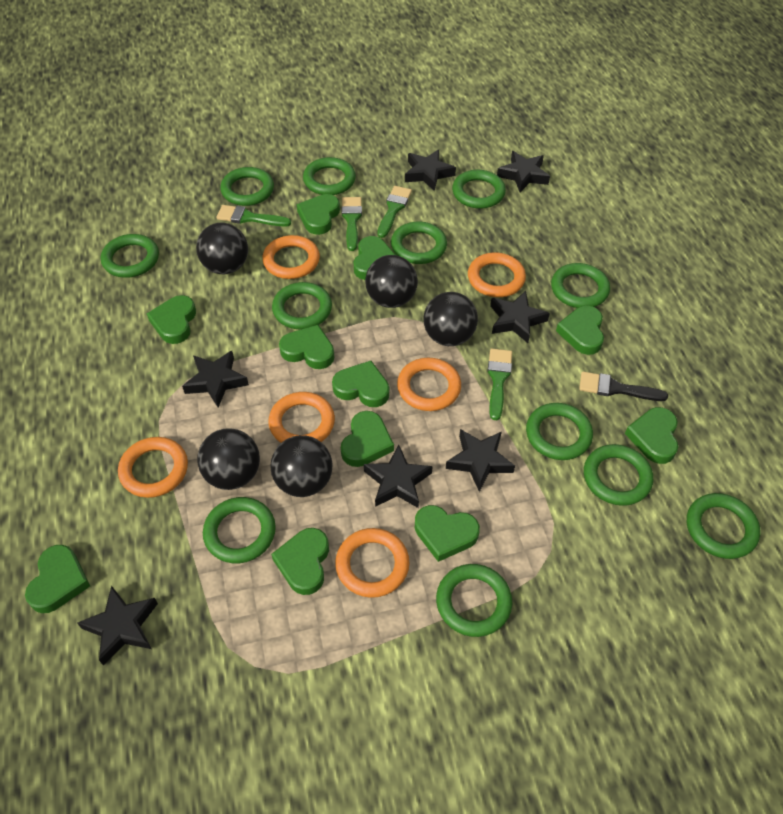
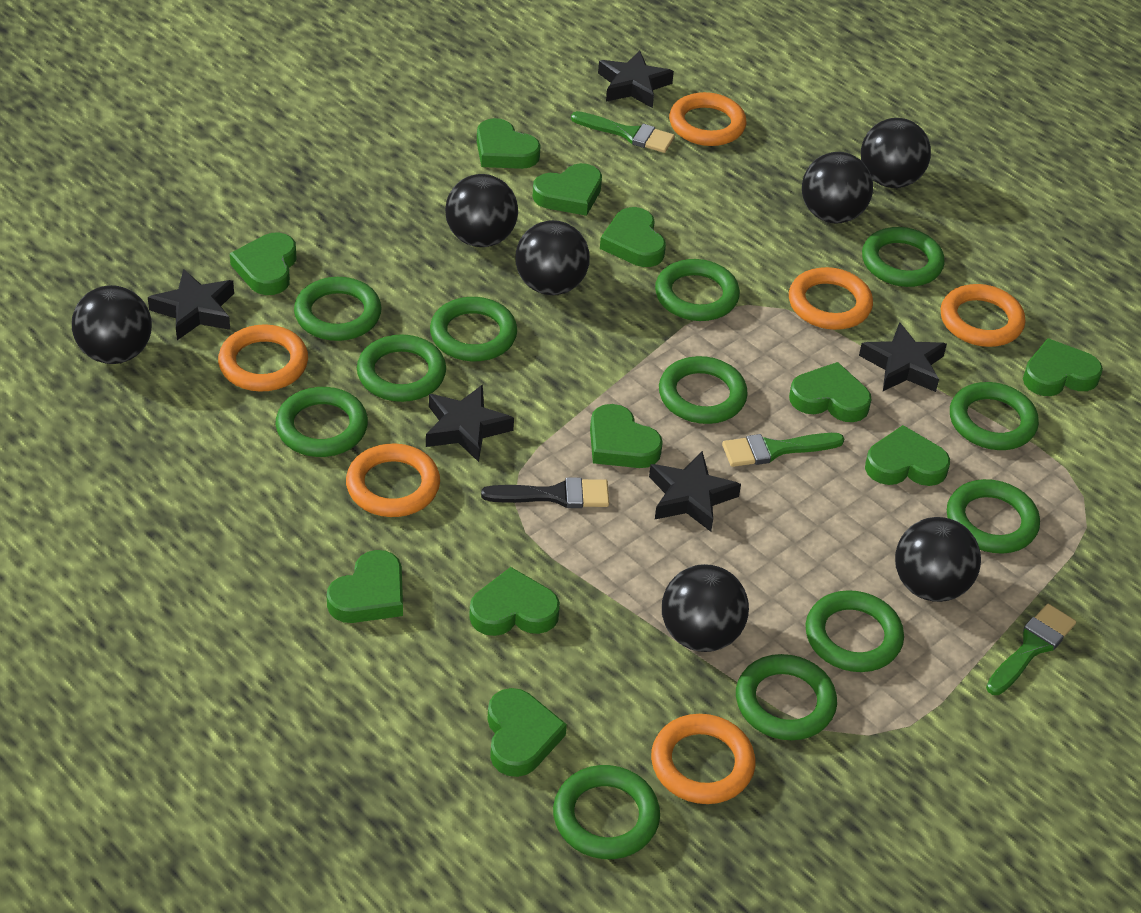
black ball: 5 -> 7
black star: 7 -> 5
green brush: 4 -> 3

